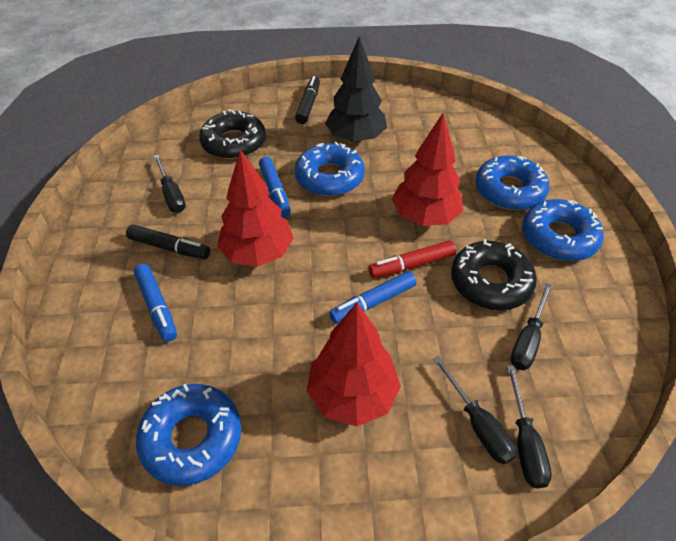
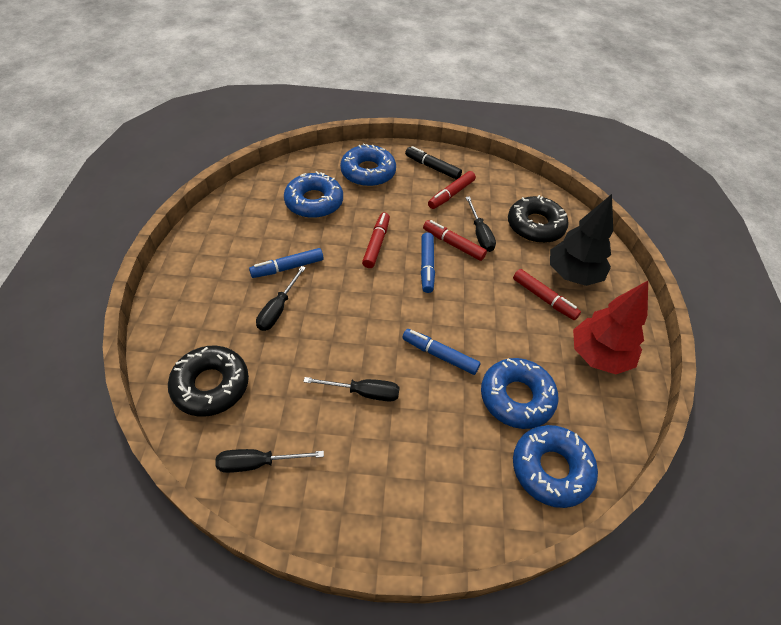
black marker: 2 -> 1
red marker: 1 -> 4
red tree: 3 -> 1

